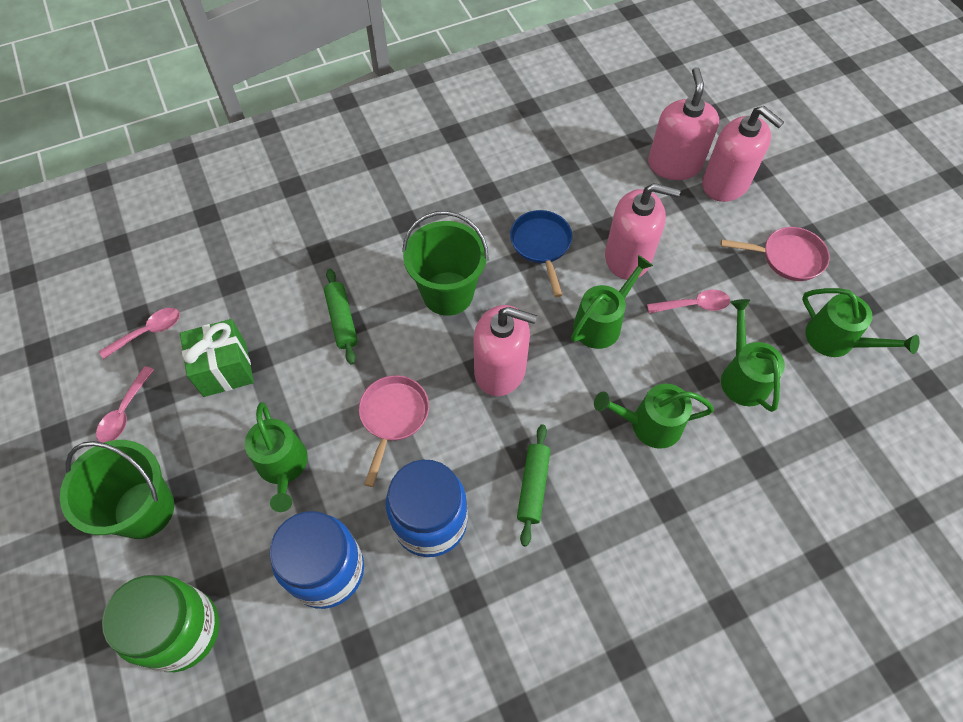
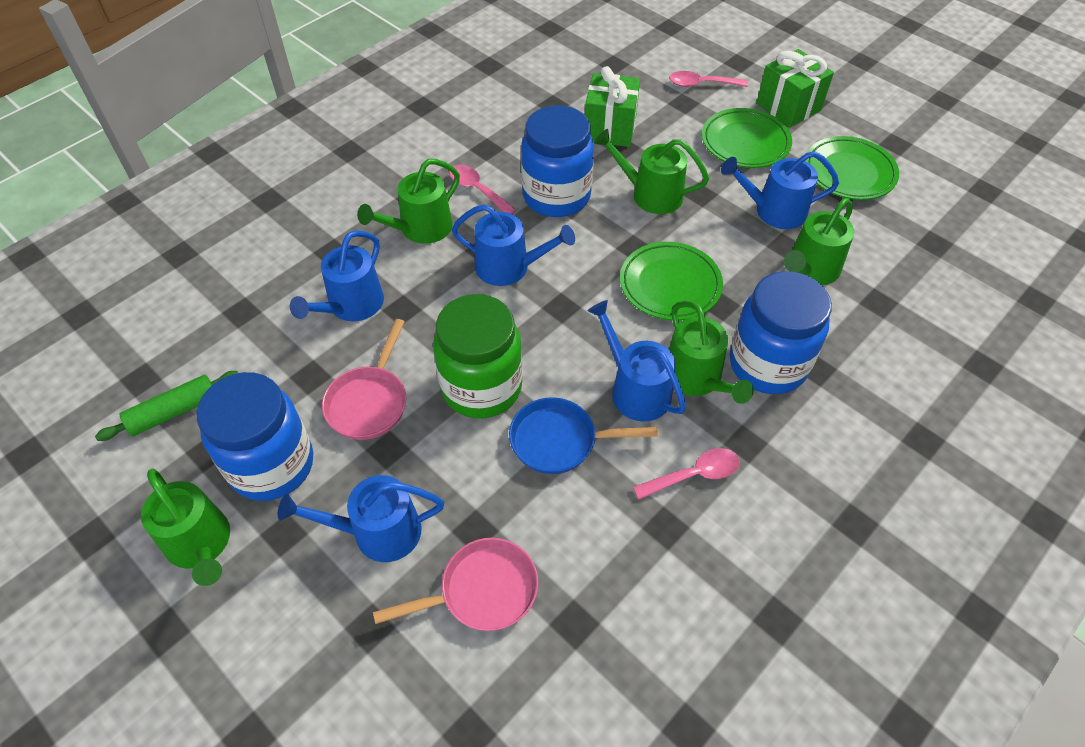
blue jar: 2 -> 3
blue watering can: 0 -> 5
green bucket: 2 -> 0
green gift: 1 -> 2
green plate: 0 -> 3
green rolling pin: 2 -> 1
pink soap dispenser: 4 -> 0

